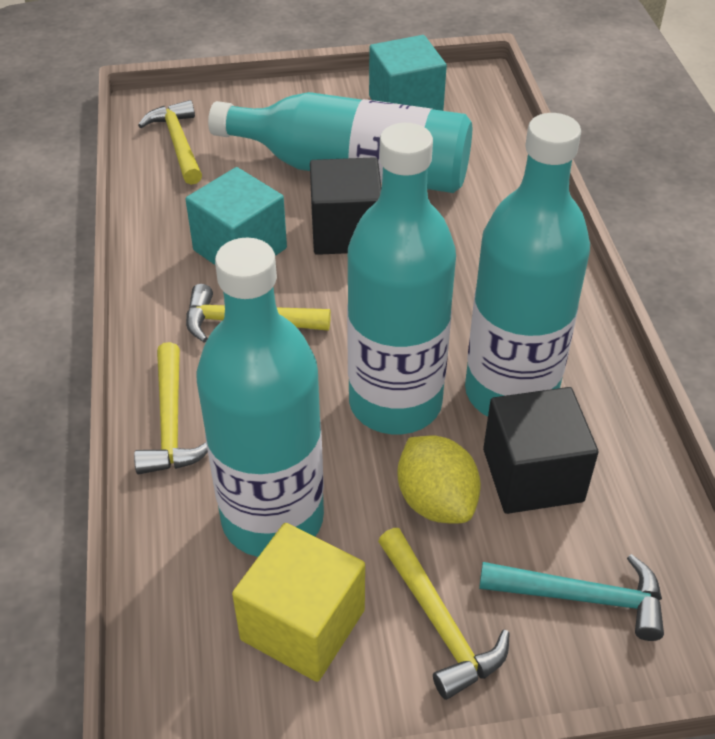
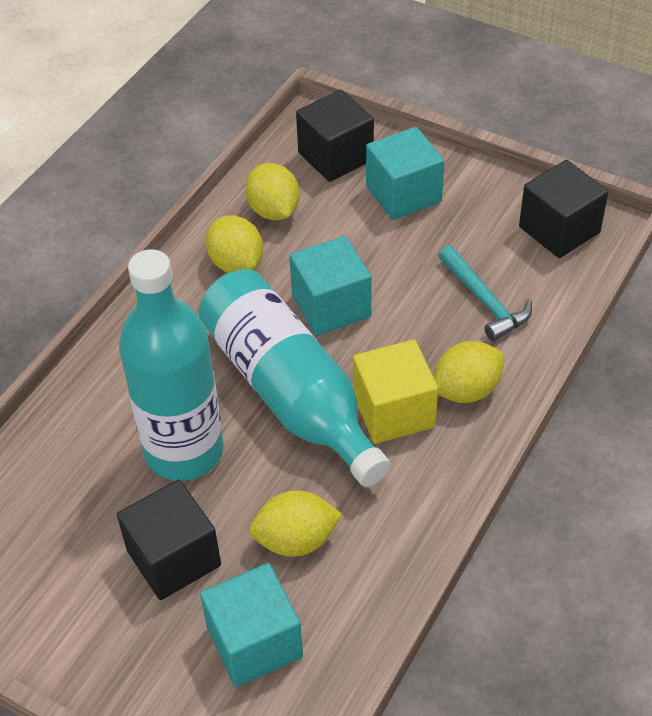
black cube: 2 -> 3
turquoise bottle: 4 -> 2
turquoise cube: 2 -> 3
yellow hammer: 4 -> 0
yellow lemon: 1 -> 4

